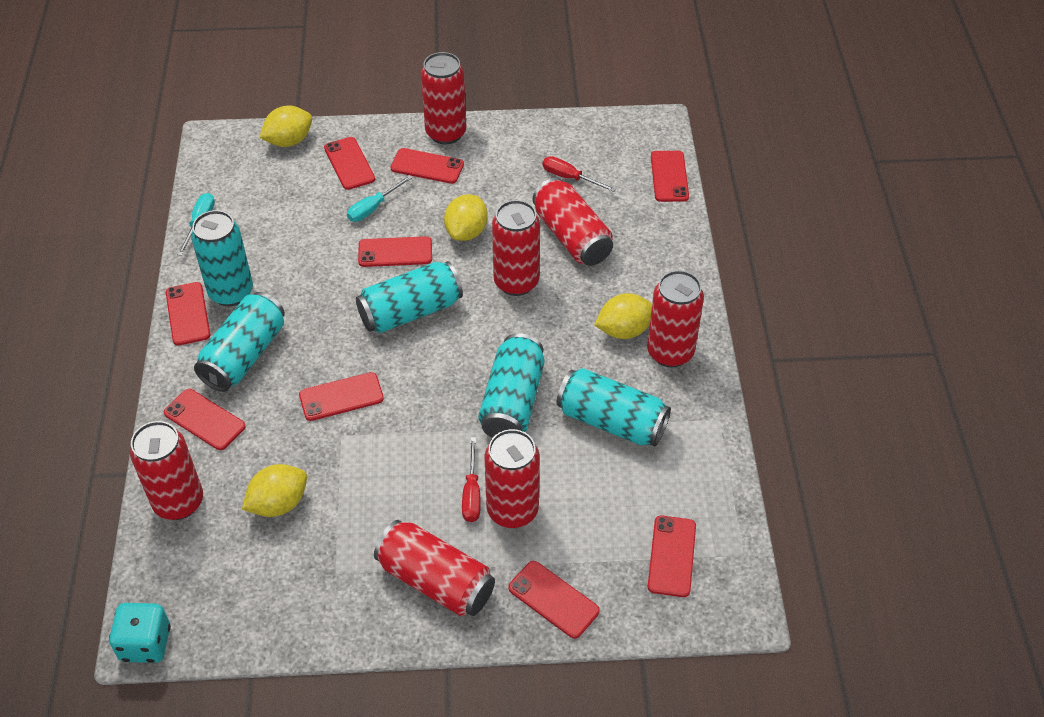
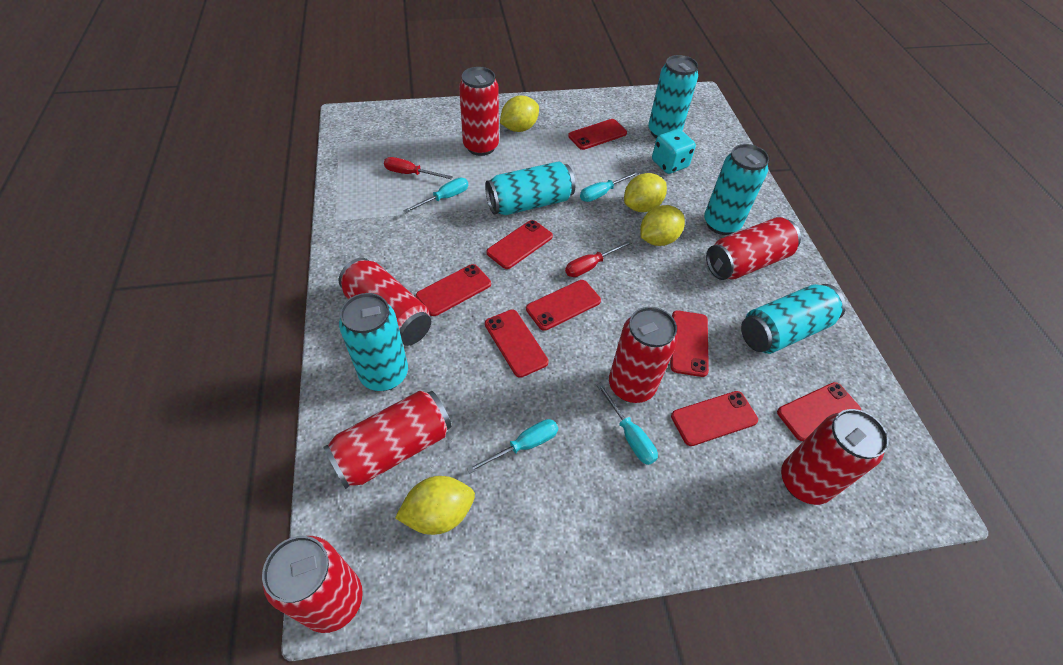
red phone: 9 -> 8
turquoise screwdriver: 2 -> 4

